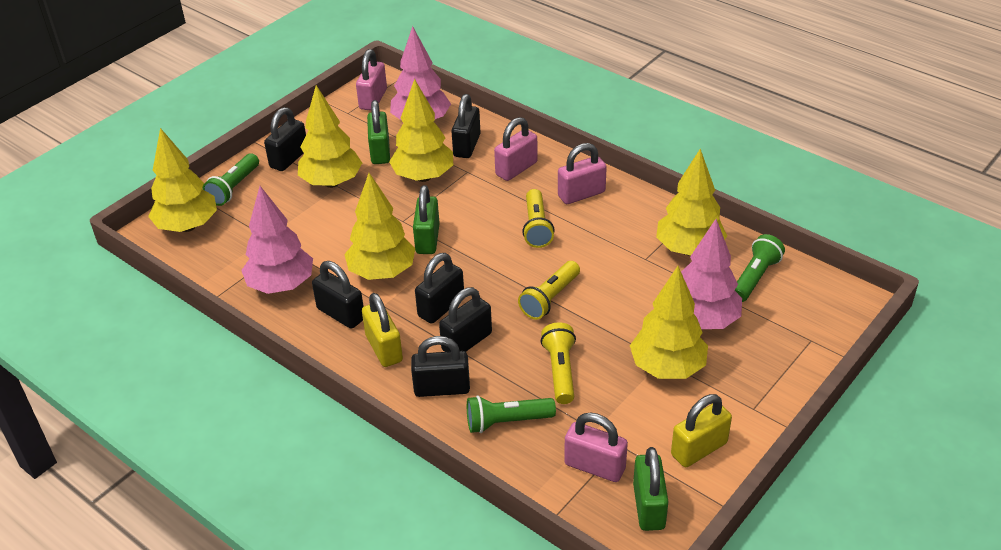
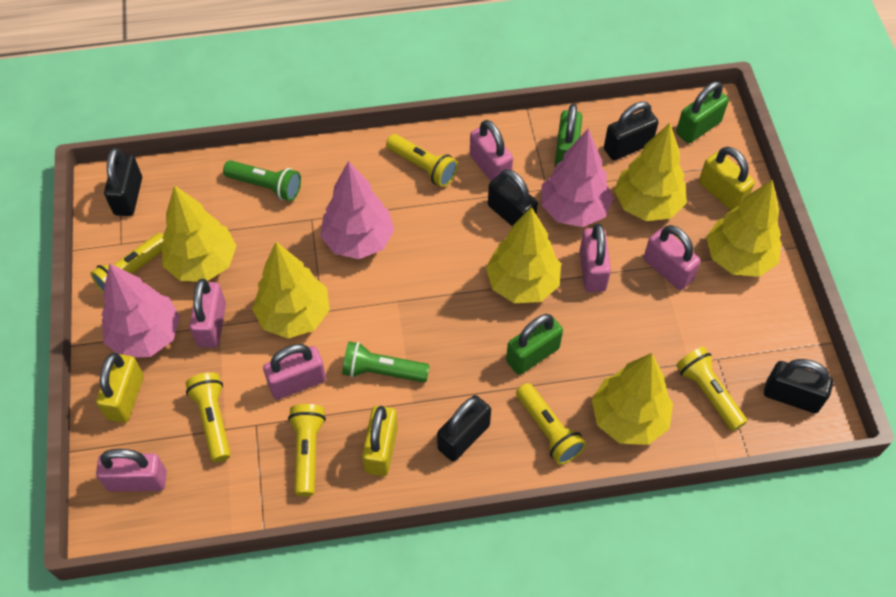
black padlock: 6 -> 5
green flashlight: 3 -> 2
pink padlock: 4 -> 6
yellow flashlight: 3 -> 6
yellow padlock: 2 -> 3

